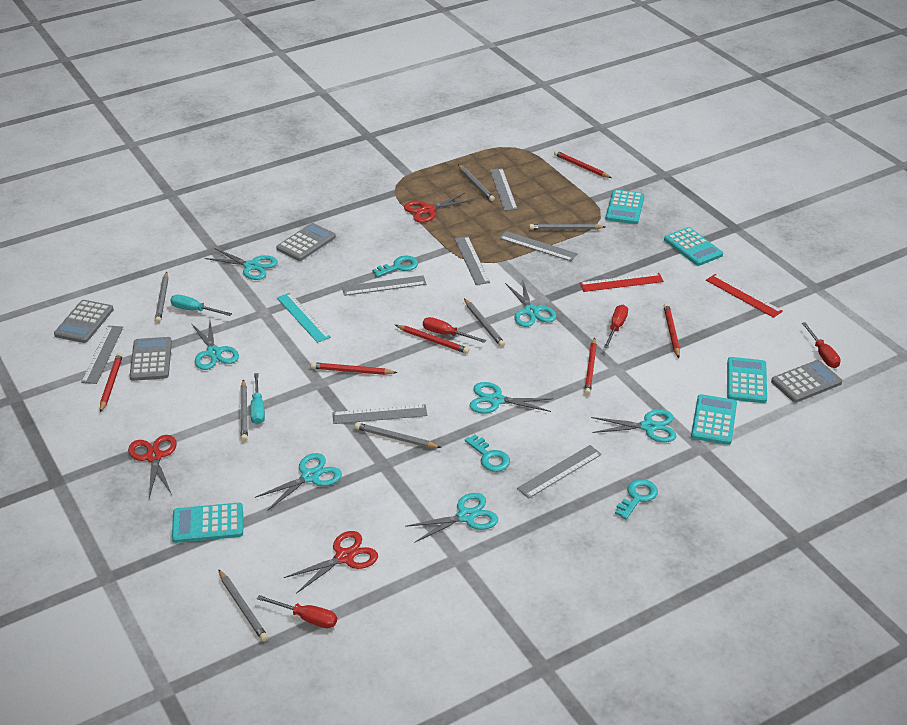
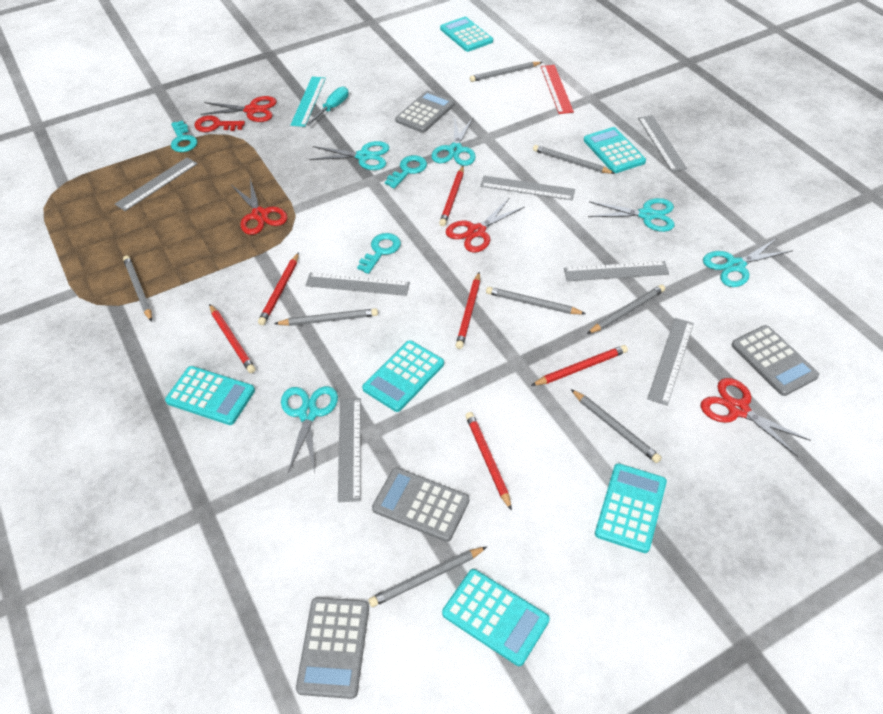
grey pencil: 7 -> 8
red key: 0 -> 1
red ruler: 2 -> 1
red scissors: 3 -> 4
red screwdriver: 4 -> 0
turquoise calculator: 5 -> 6
turquoise scissors: 7 -> 5
turquoise screwdriver: 2 -> 1

